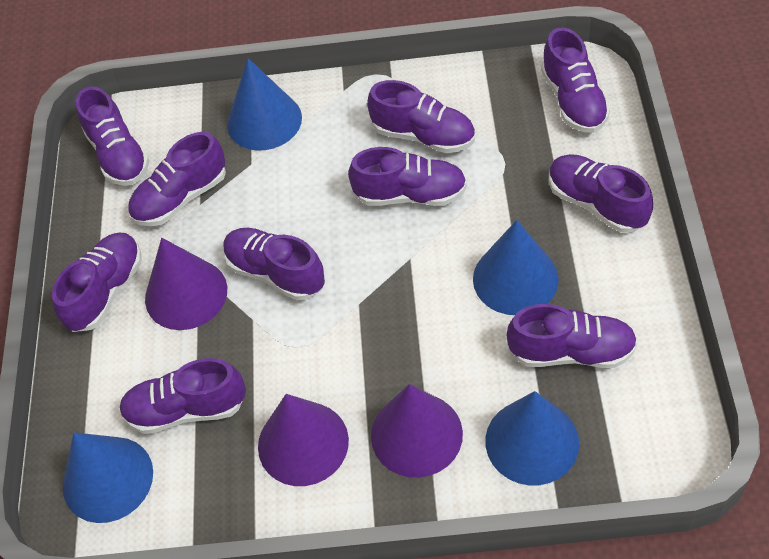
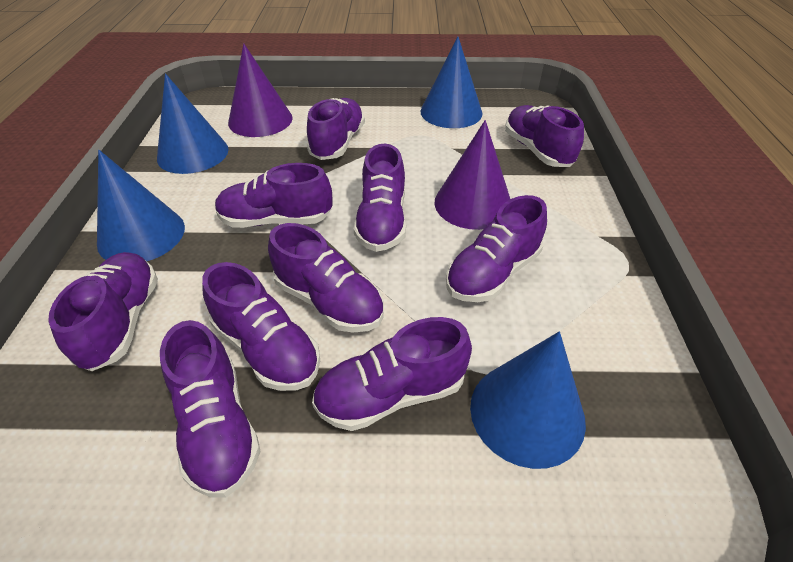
purple cone: 3 -> 2

